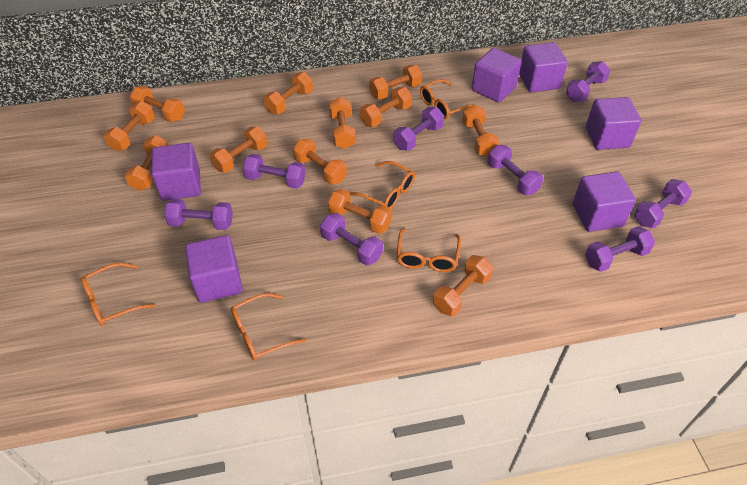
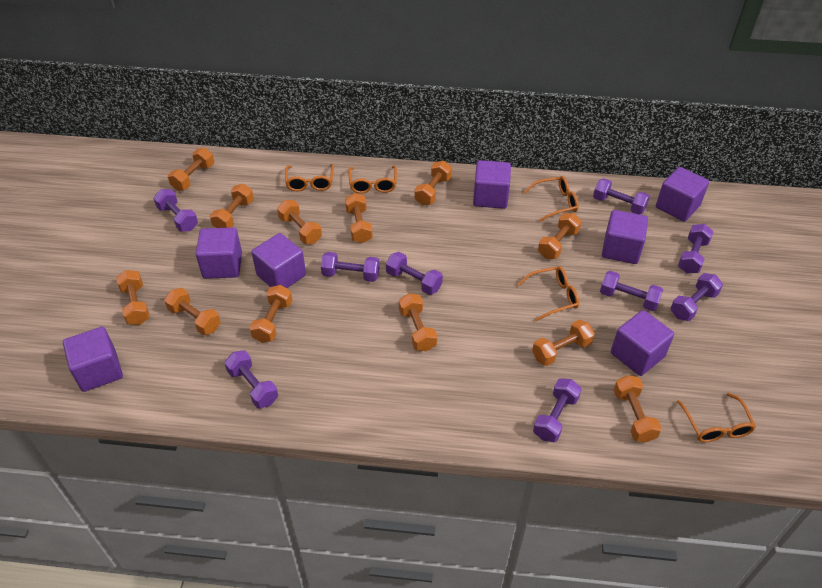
purple cube: 6 -> 7
purple dumbbell: 8 -> 9

